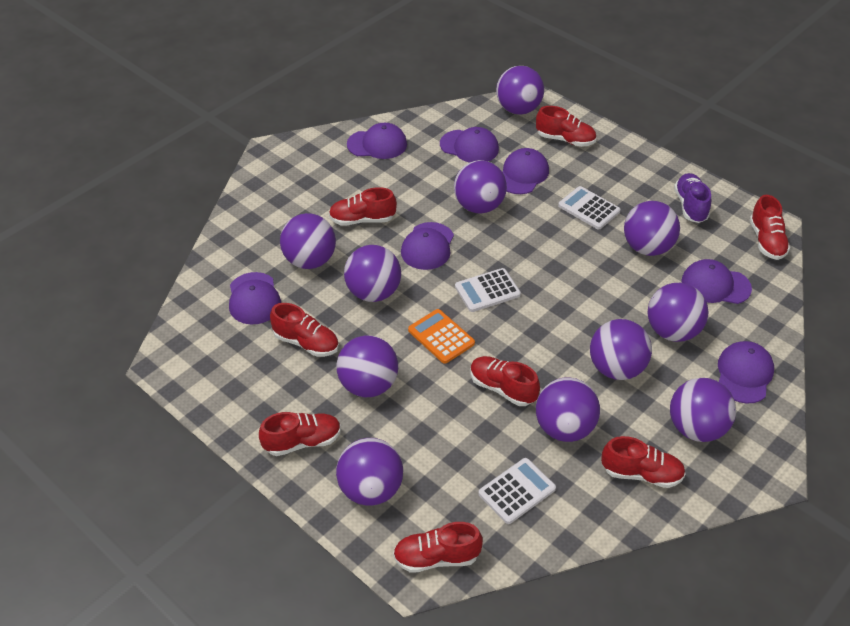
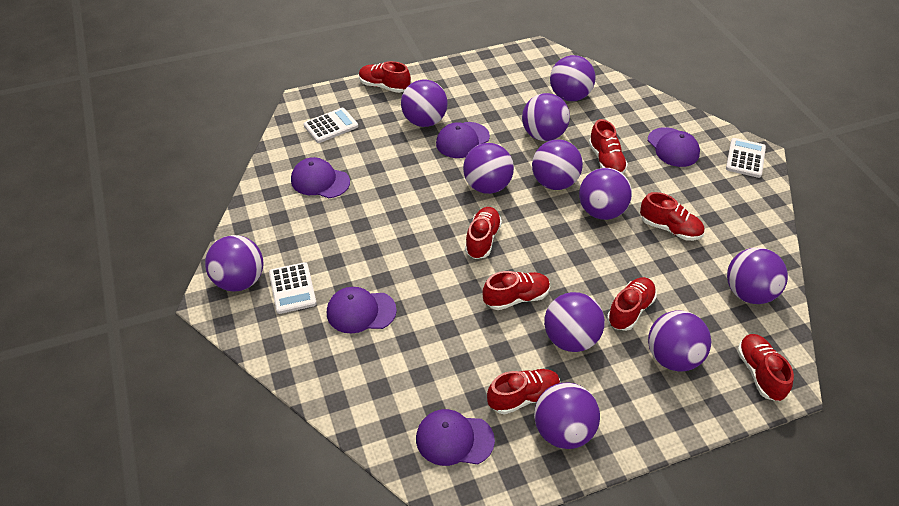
orange calculator: 1 -> 0
purple cap: 7 -> 5
purple shoe: 1 -> 0

